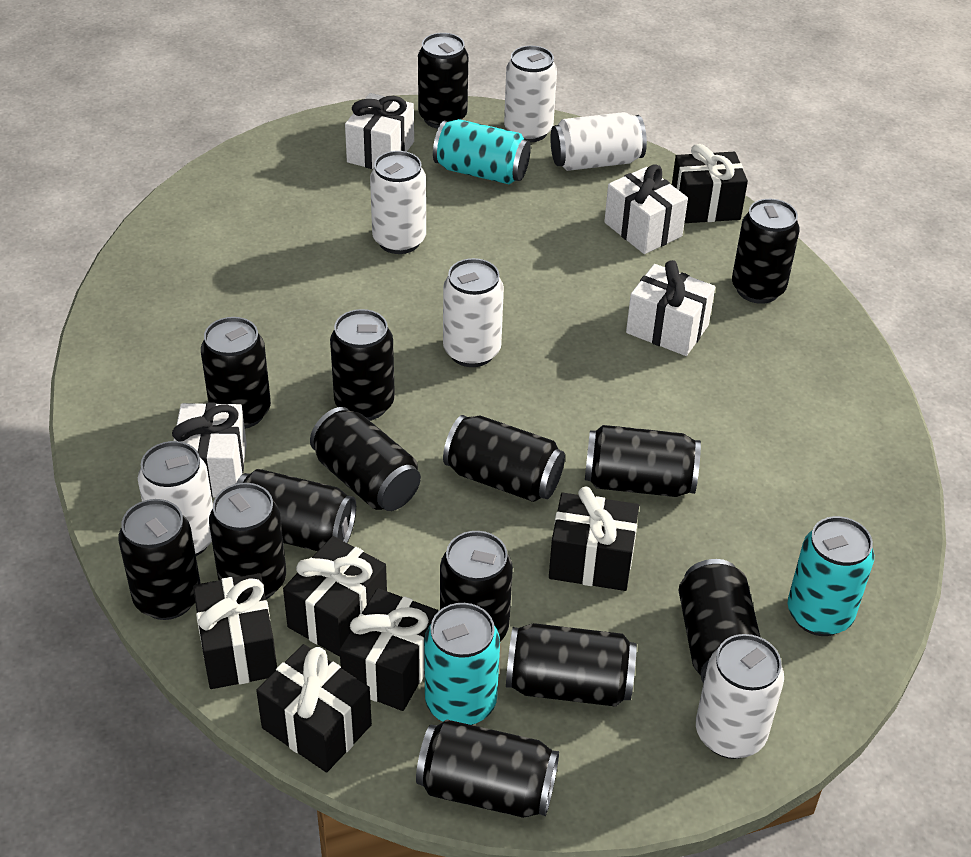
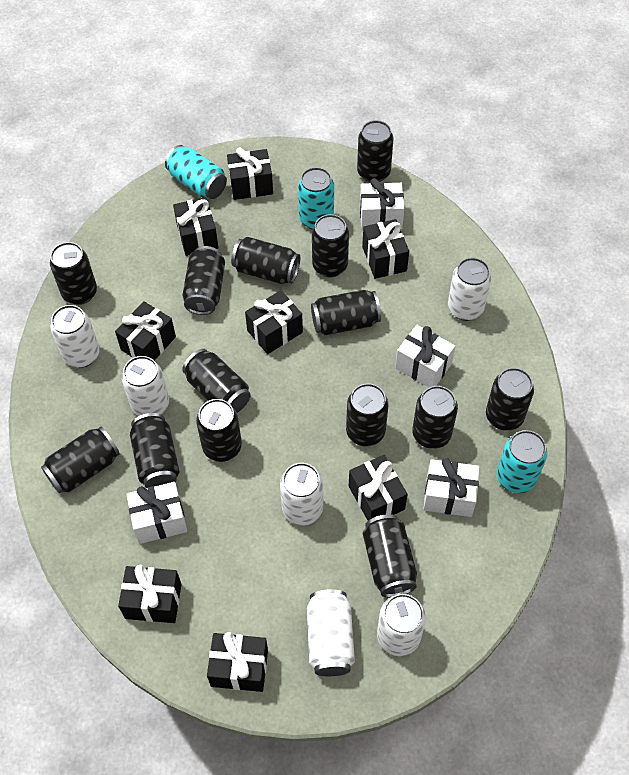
black gift: 6 -> 8

